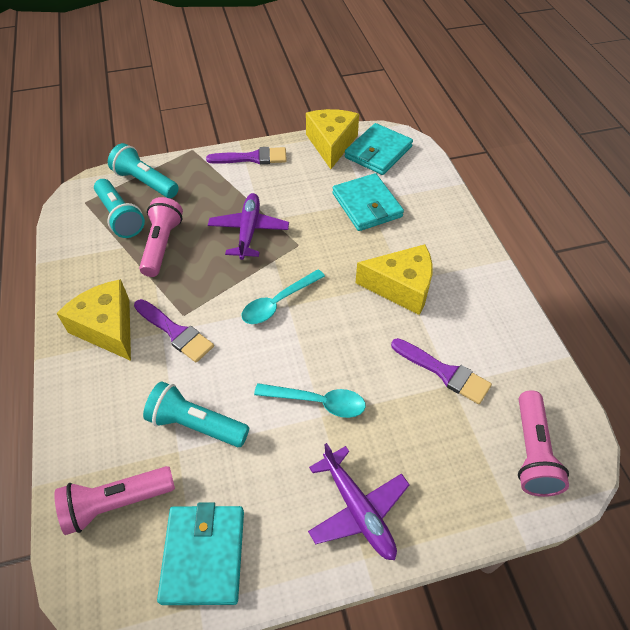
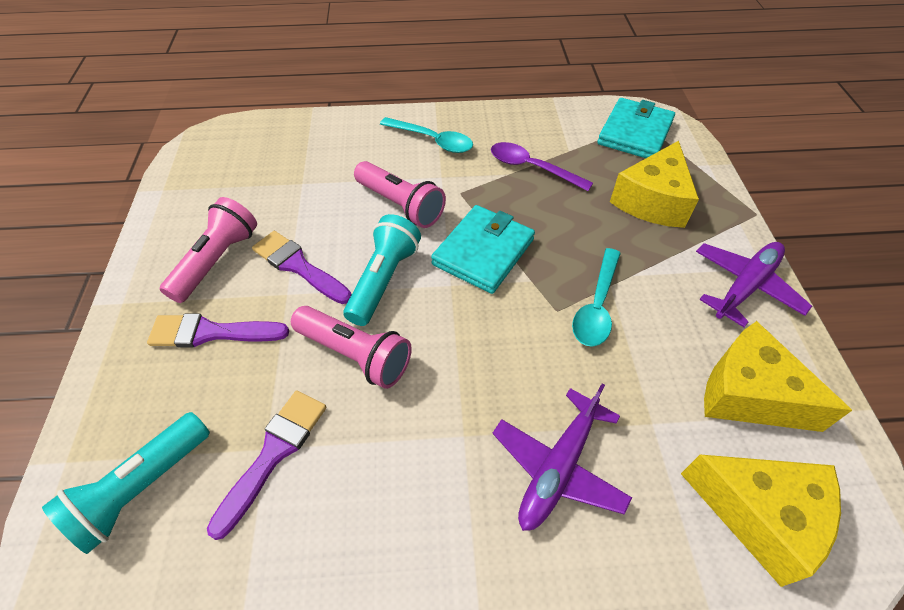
purple spoon: 0 -> 1
turquoise flashlight: 3 -> 2
turquoise wallet: 3 -> 2

